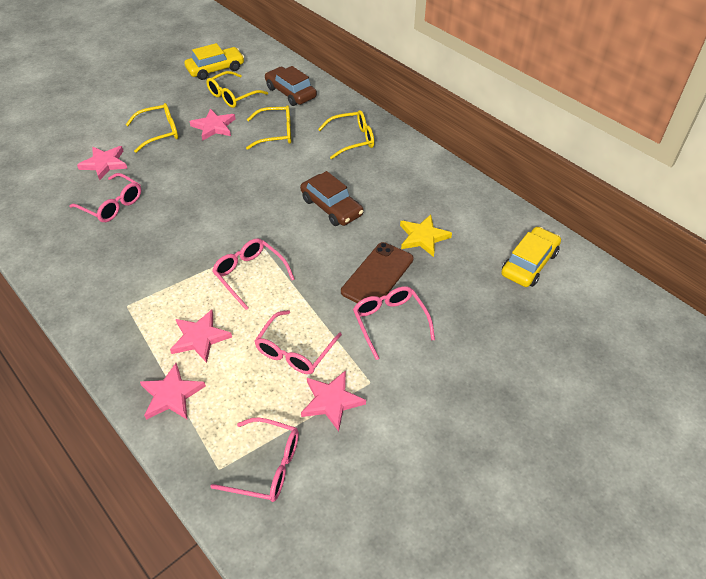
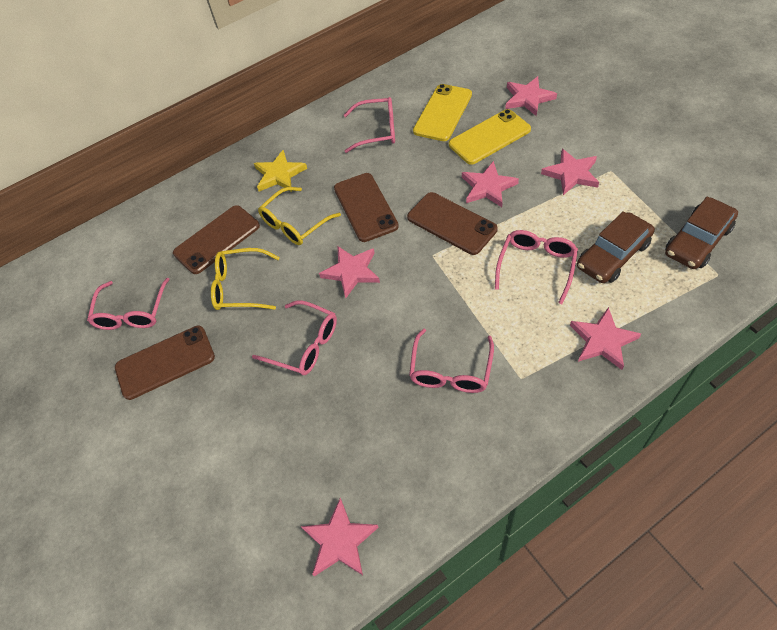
brown phone: 1 -> 4
pink star: 5 -> 6
yellow car: 2 -> 0
yellow glasses: 4 -> 2
yellow phone: 0 -> 2

